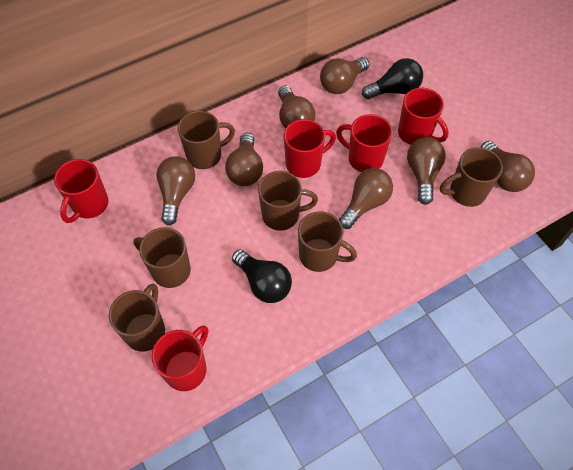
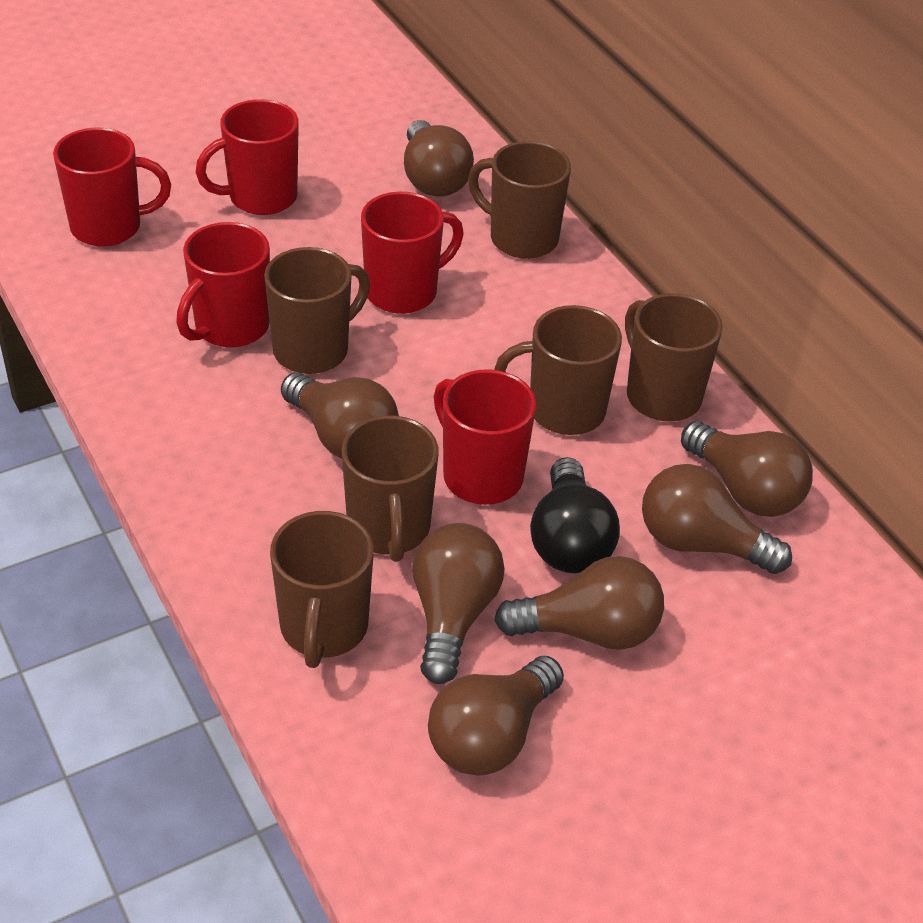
black light bulb: 2 -> 1

